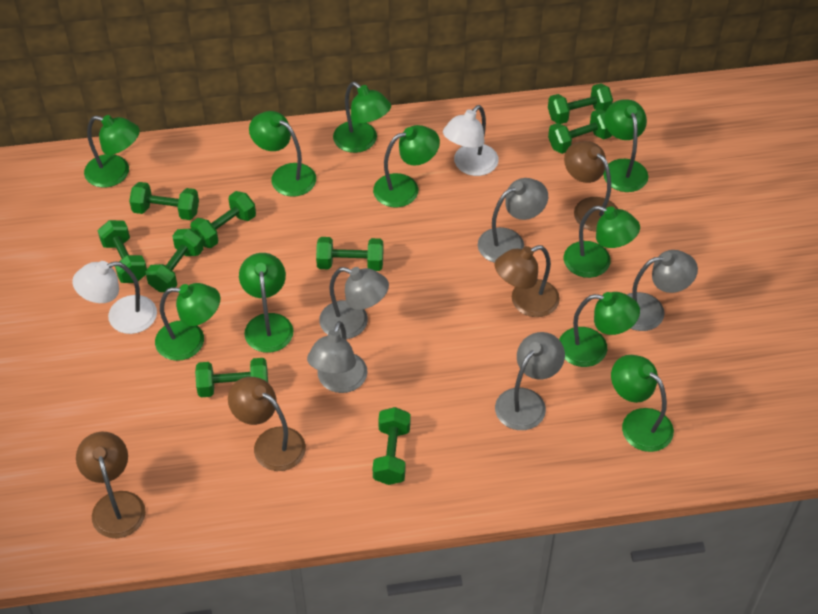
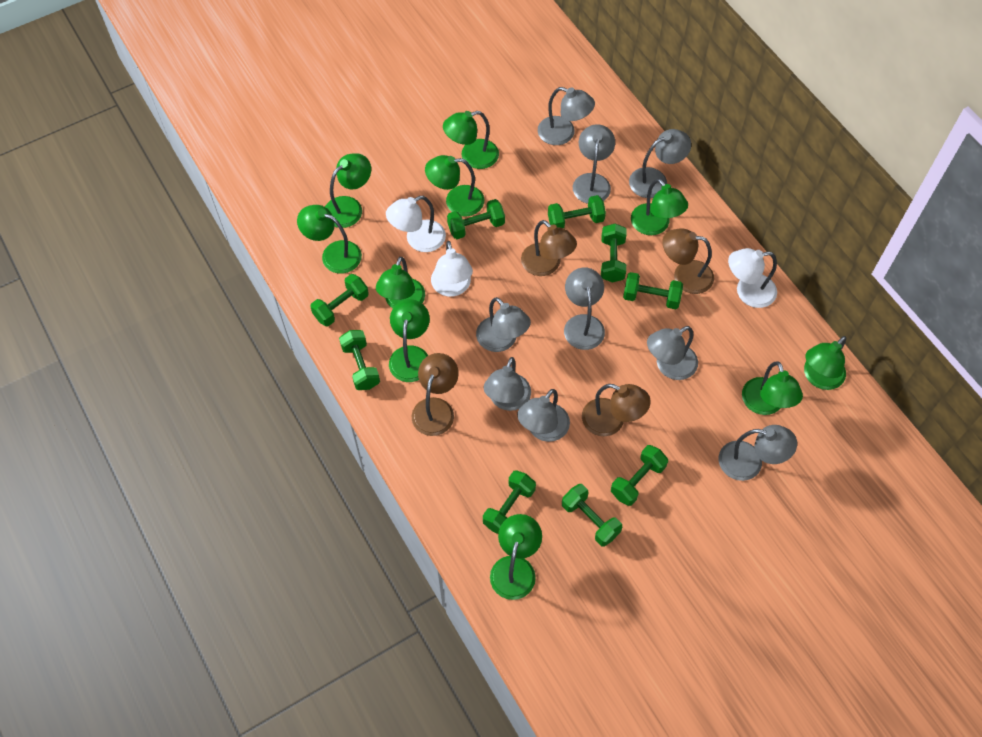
grey lamp: 5 -> 9
white lamp: 2 -> 3

